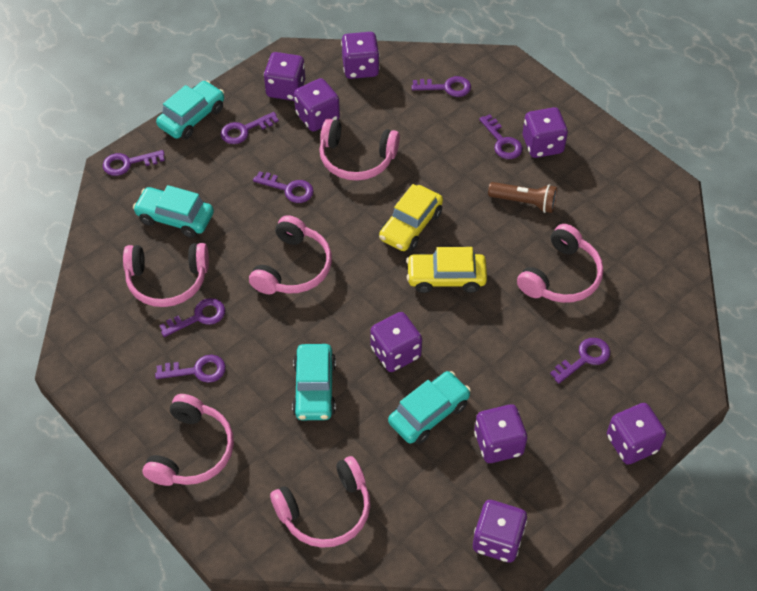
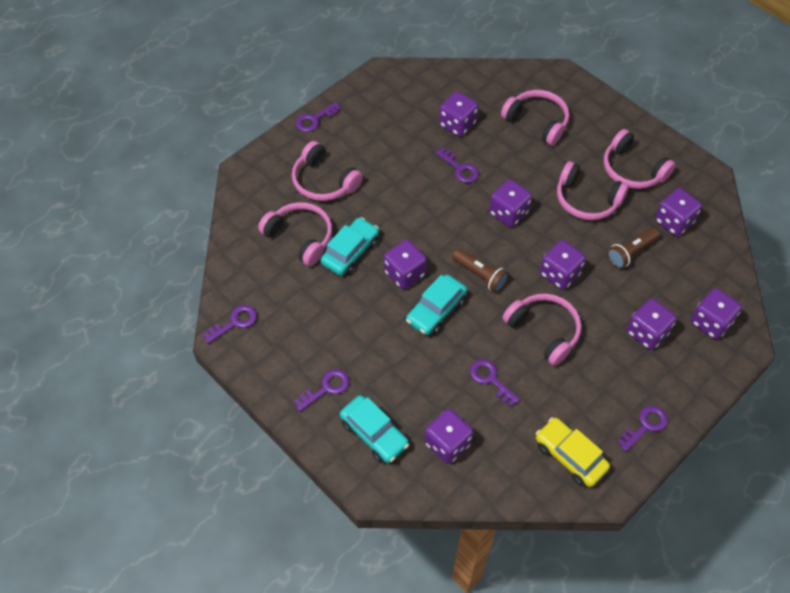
brown flashlight: 1 -> 2
purple key: 8 -> 6
turquoise car: 4 -> 3
yellow car: 2 -> 1

